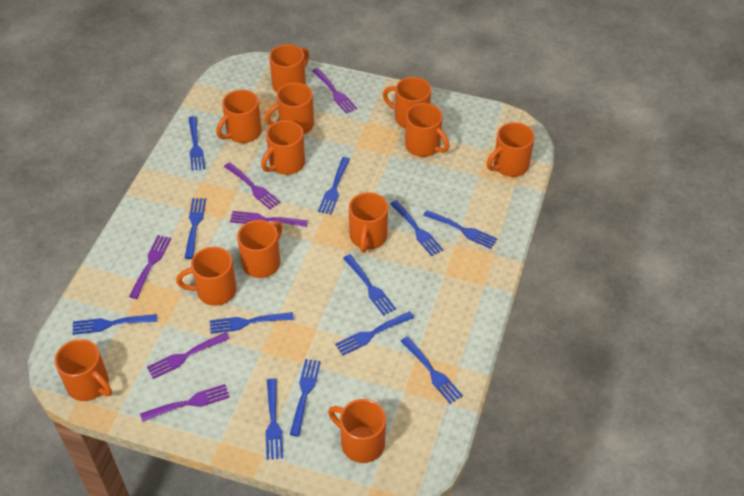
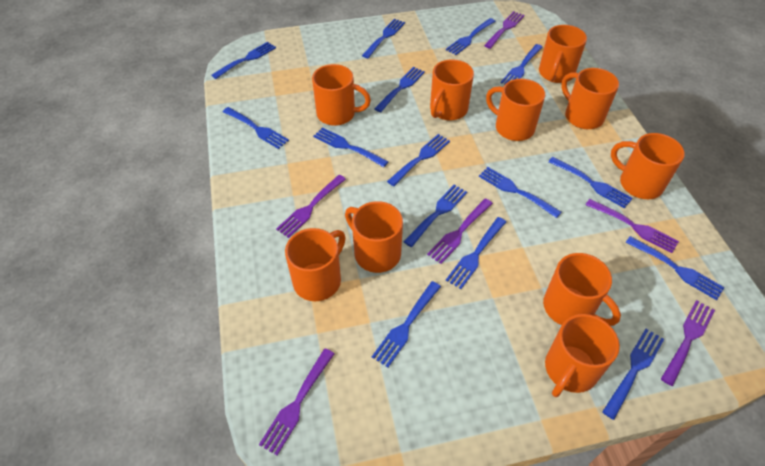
blue fork: 12 -> 15
orange mug: 12 -> 10

